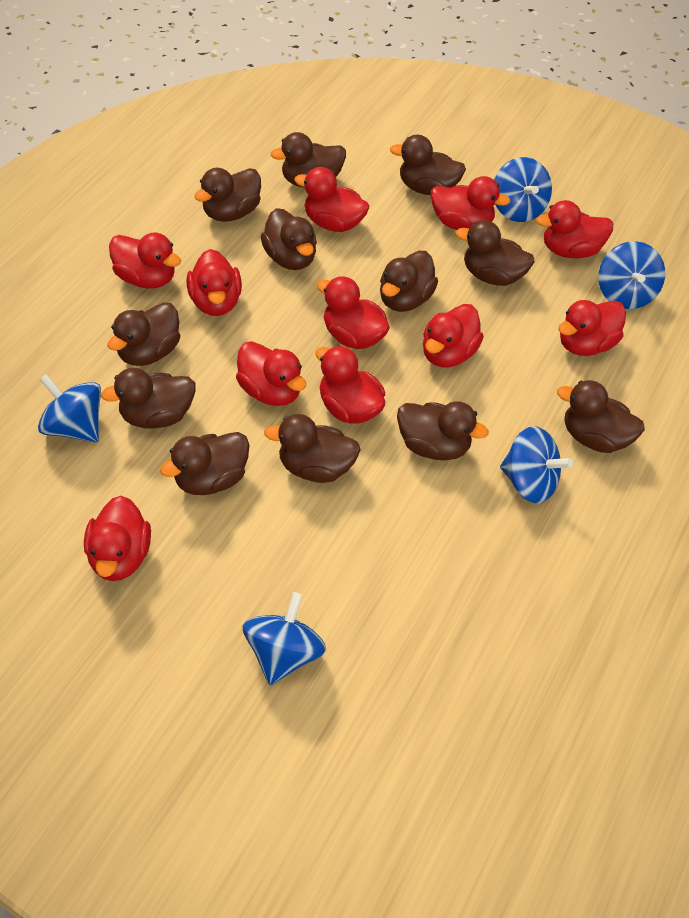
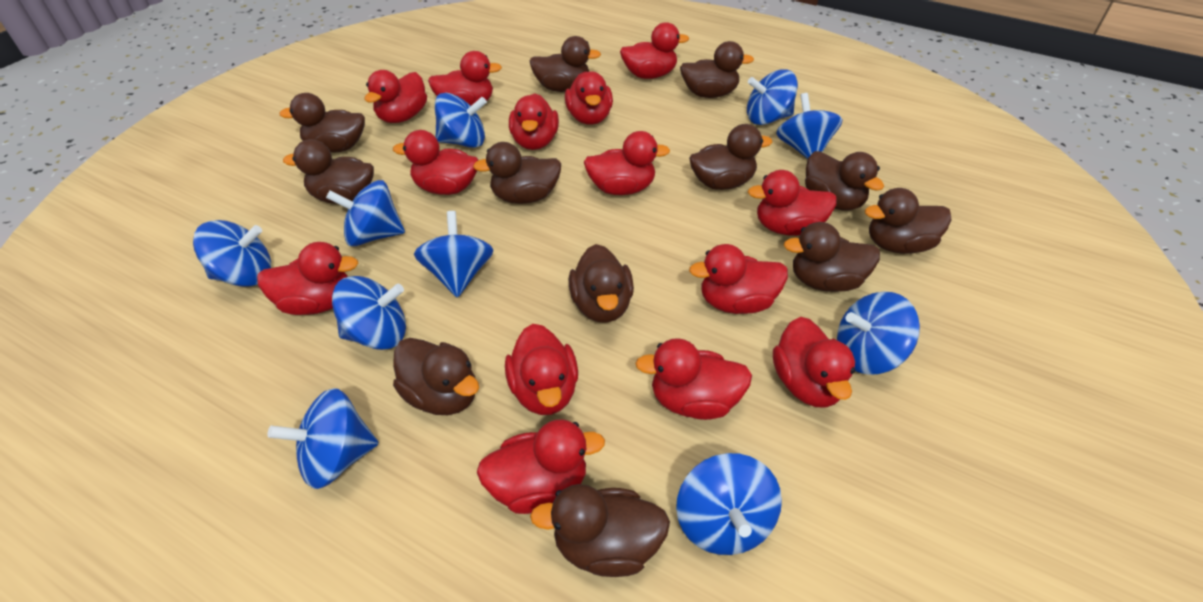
blue spinning top: 5 -> 10
red duck: 11 -> 14

